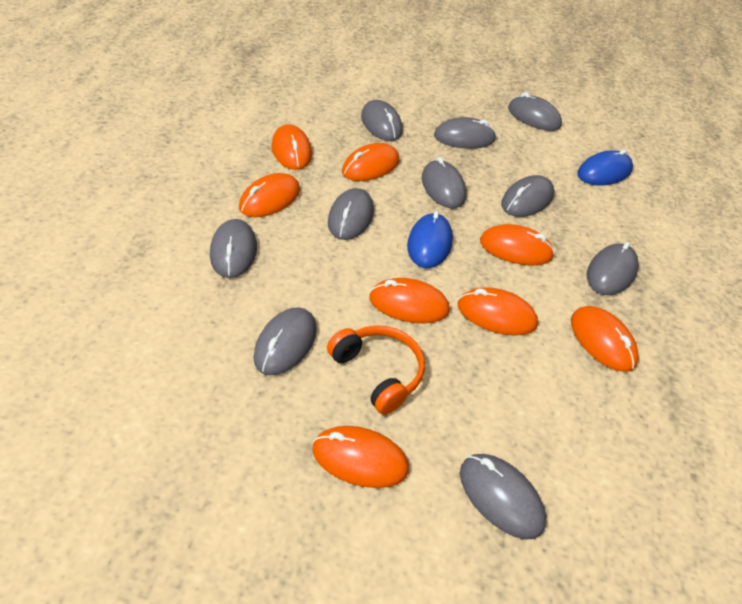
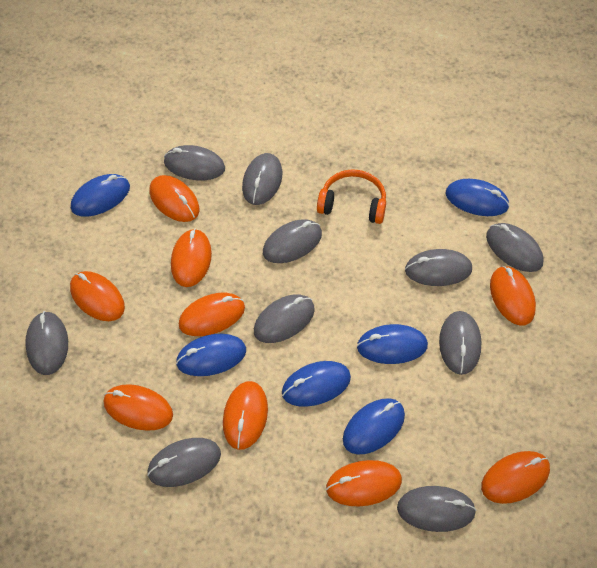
blue mouse: 2 -> 6
orange mouse: 8 -> 9

